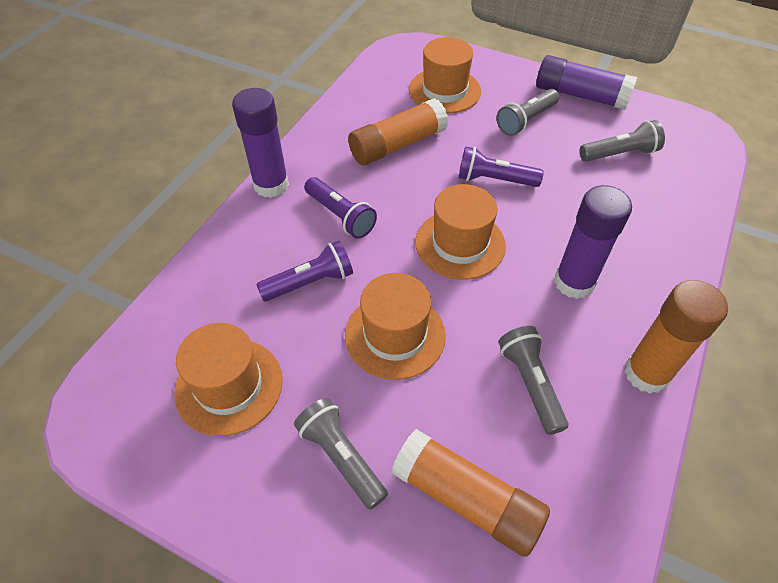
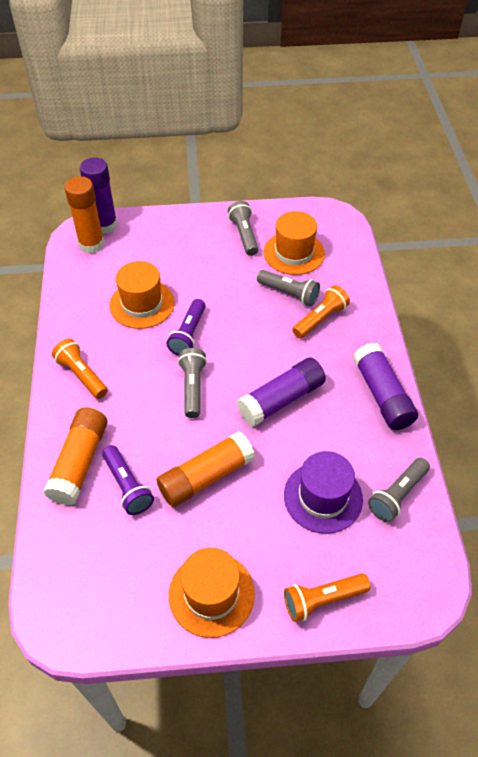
orange flashlight: 0 -> 3
orange hat: 4 -> 3
purple flashlight: 3 -> 2
purple hat: 0 -> 1

